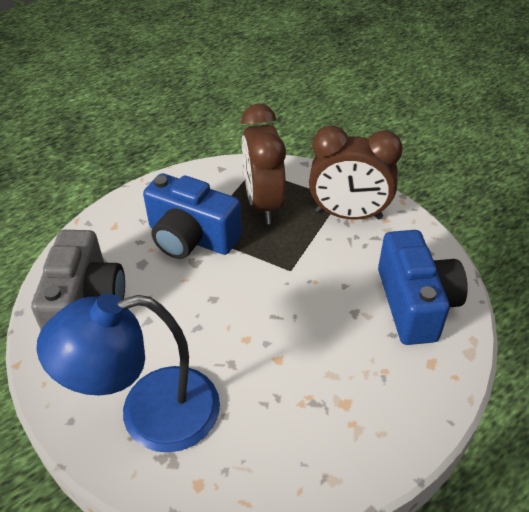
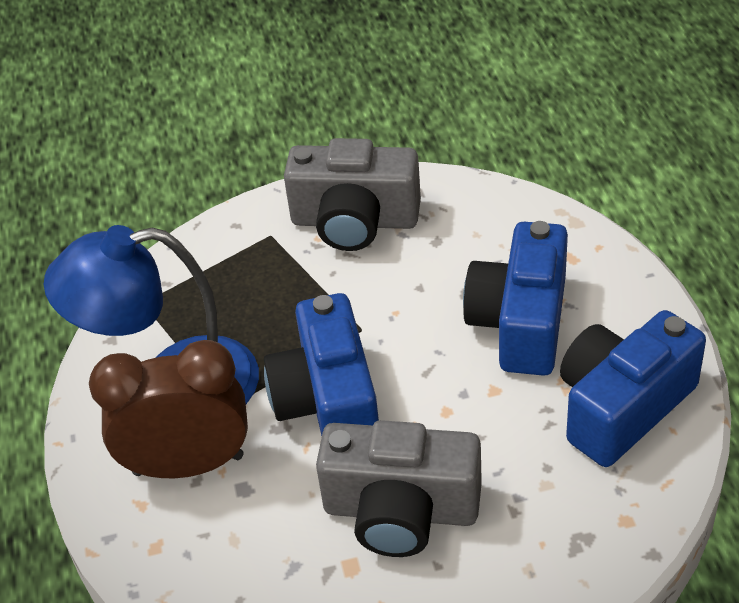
blue camera: 2 -> 3
brown clock: 2 -> 1
grey camera: 1 -> 2

